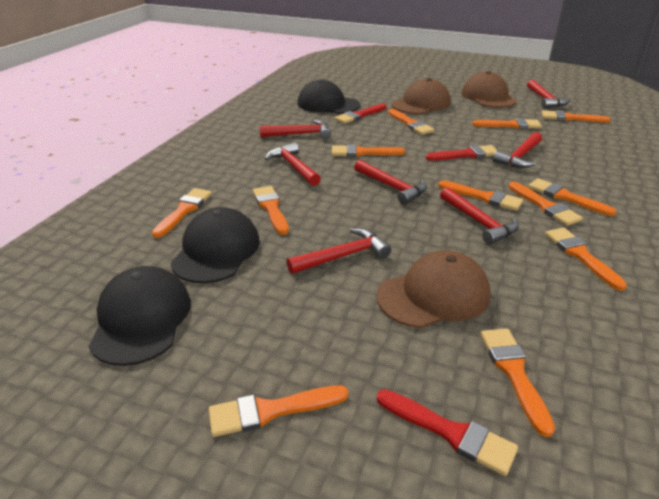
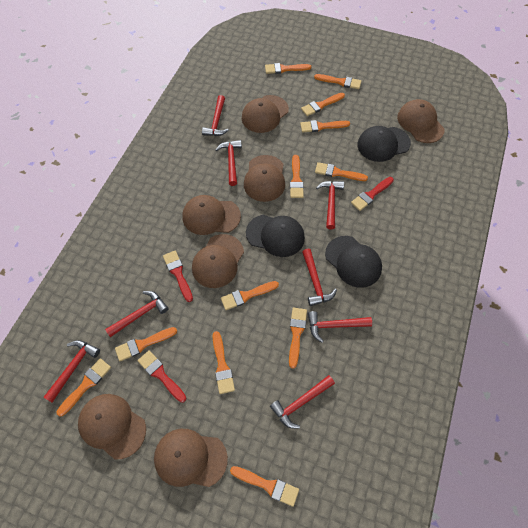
brown cap: 3 -> 7
red hammer: 7 -> 8

